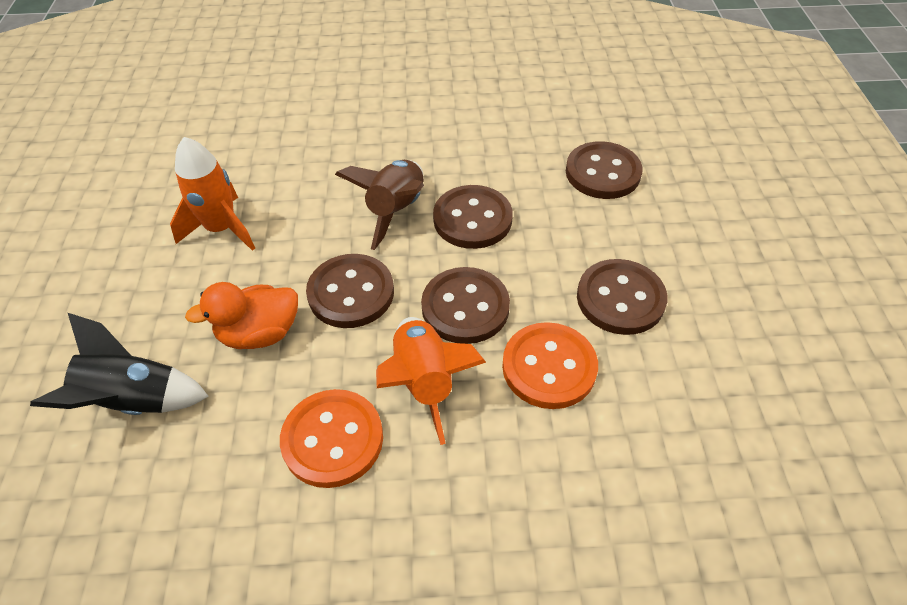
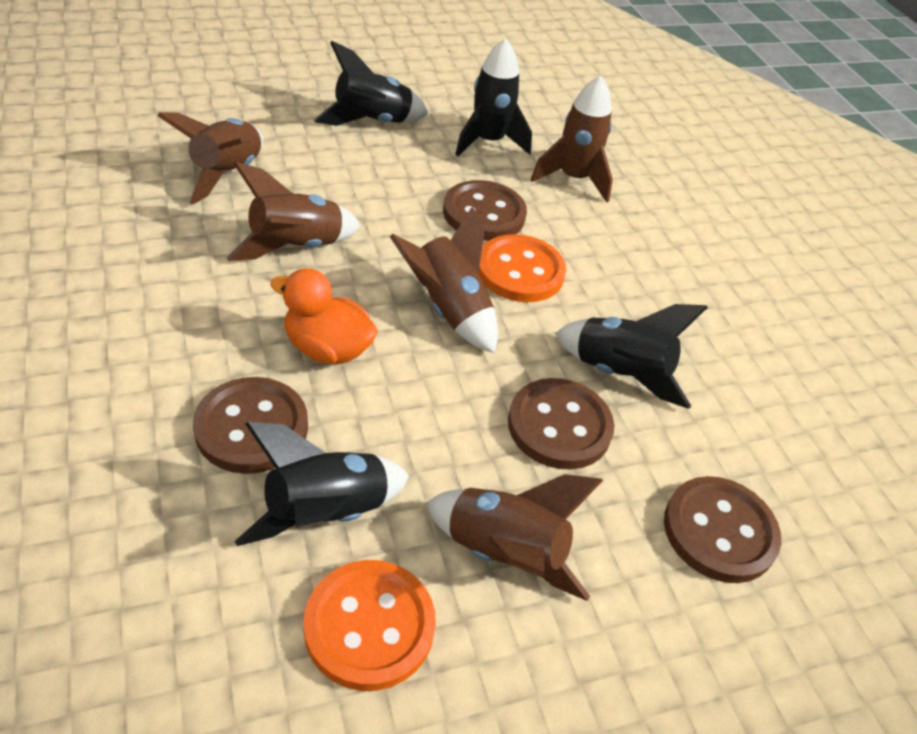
black rocket: 1 -> 4
brown button: 5 -> 4
brown rocket: 1 -> 5
orange rocket: 2 -> 0

